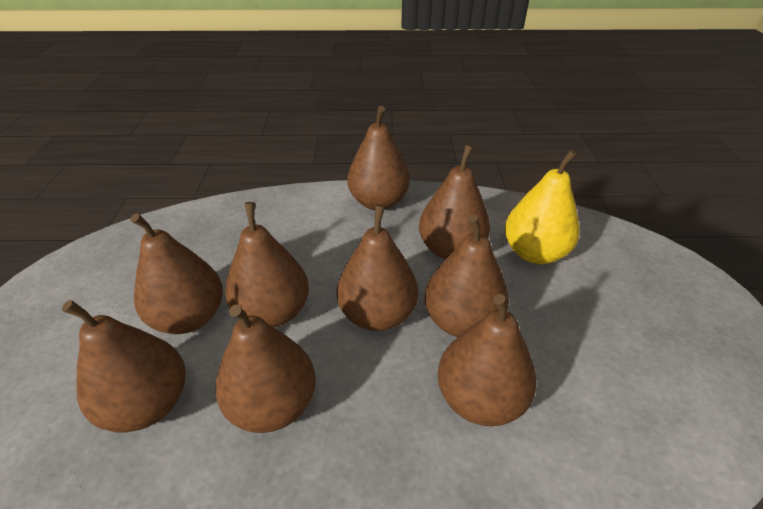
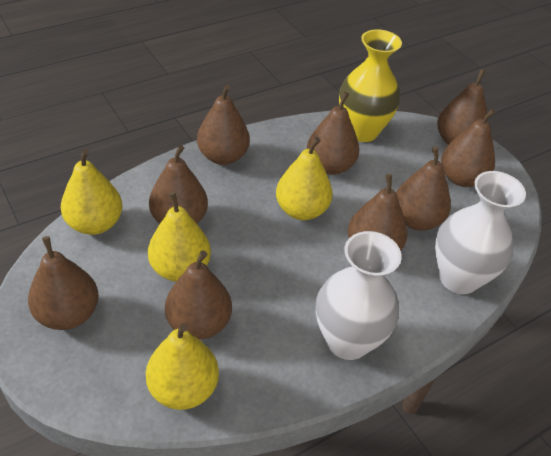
white vase: 0 -> 2
yellow pear: 1 -> 4
yellow vase: 0 -> 1

